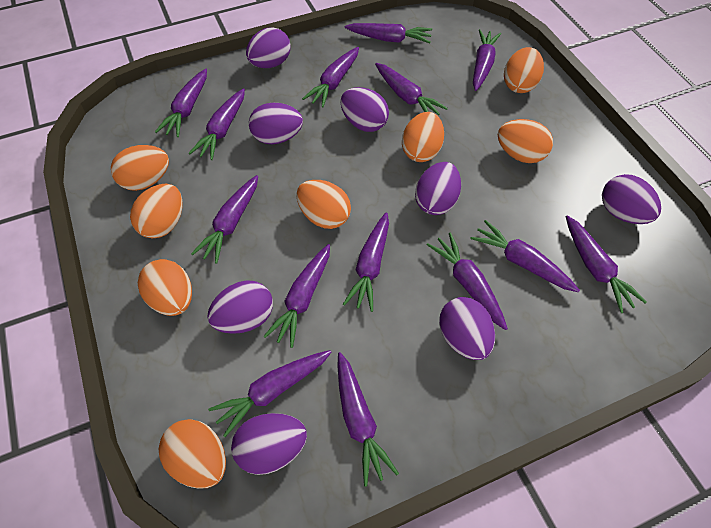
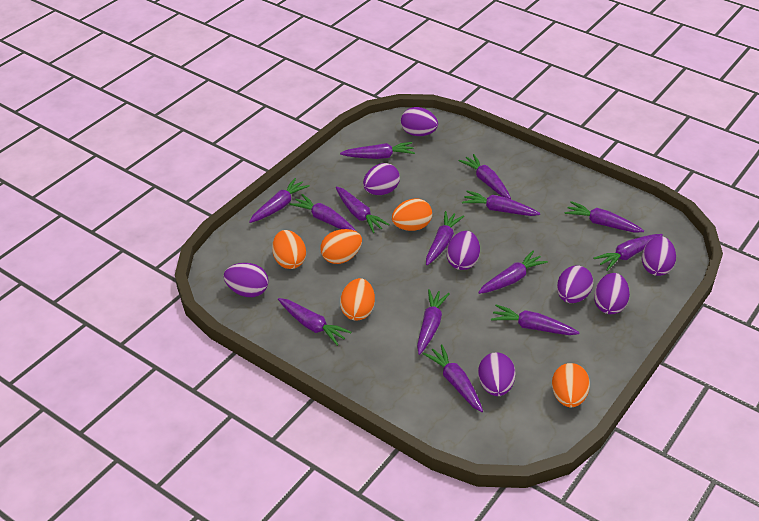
orange egg: 8 -> 5

